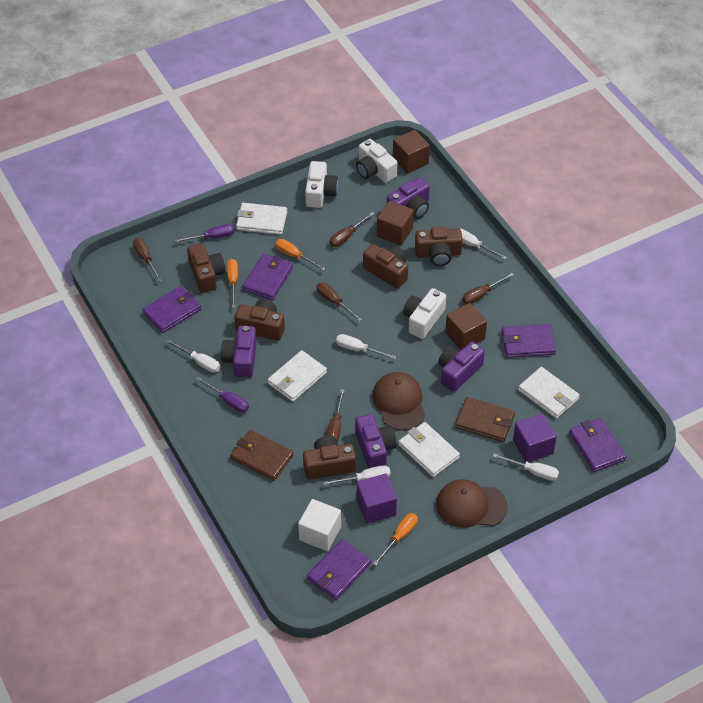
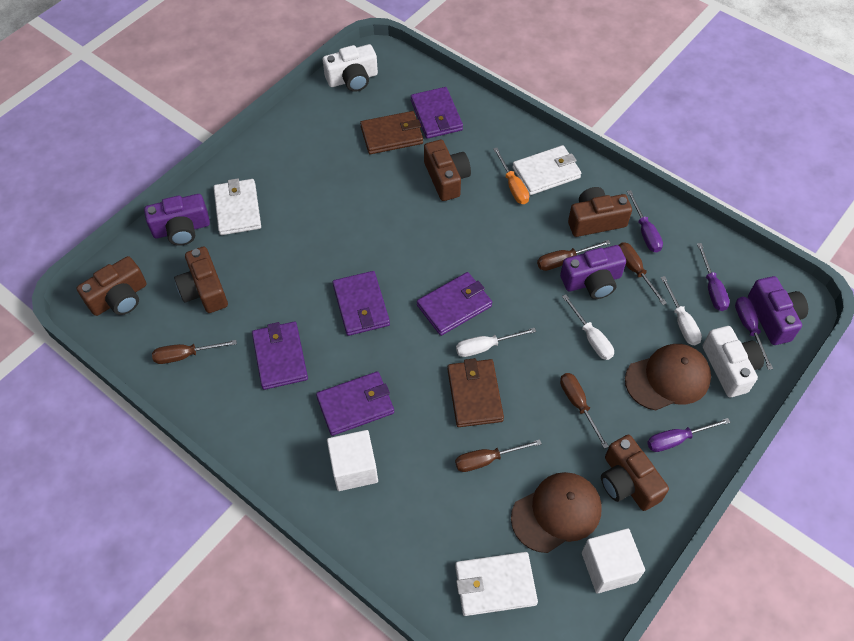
brown cube: 3 -> 0
orange screwdriver: 3 -> 1
purple camera: 4 -> 3
purple cube: 2 -> 0
purple screwdriver: 2 -> 4
white camera: 3 -> 2
white cube: 1 -> 2
white screwdriver: 5 -> 3
white wallet: 4 -> 3

